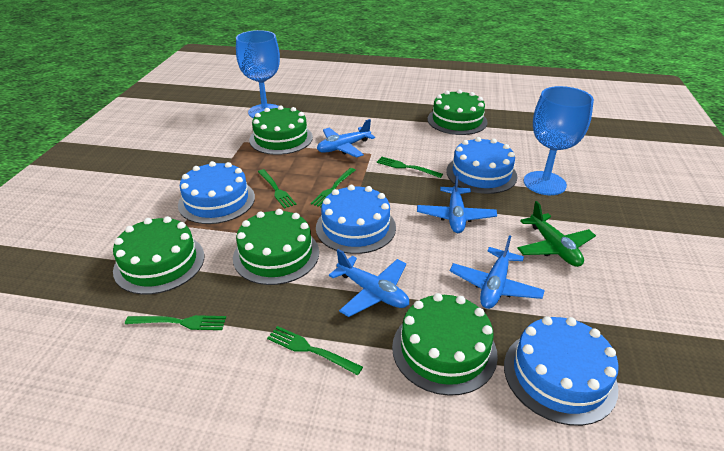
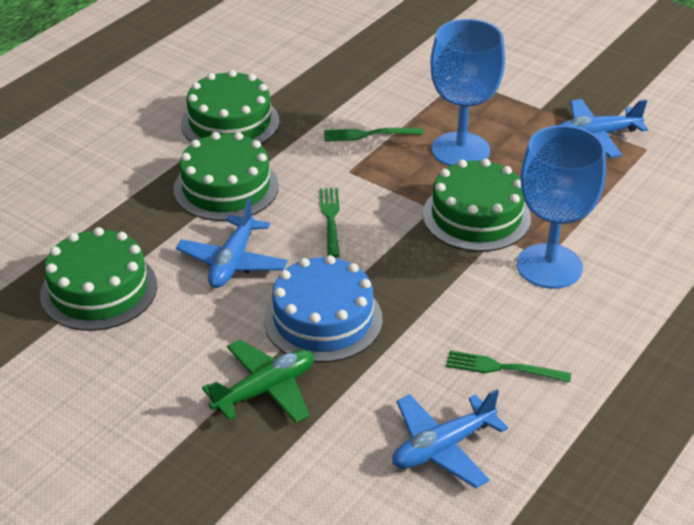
blue cake: 4 -> 1
blue plane: 4 -> 3
green cake: 5 -> 4
green fork: 5 -> 3

